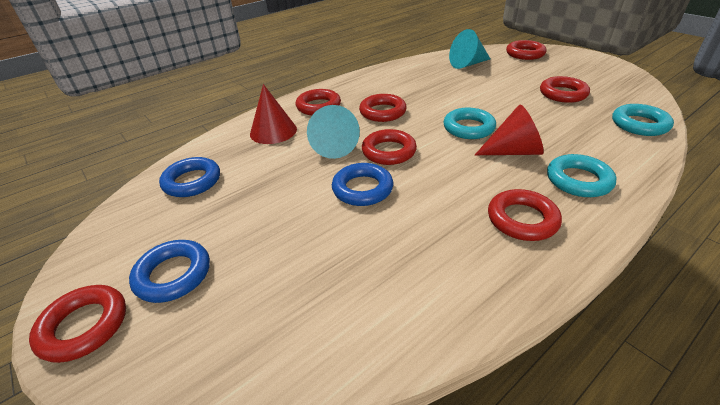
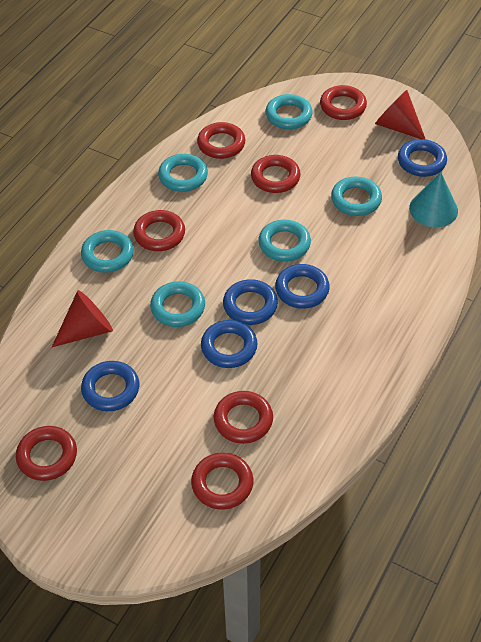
blue ring: 3 -> 5
turquoise cone: 2 -> 1
turquoise ring: 3 -> 6

